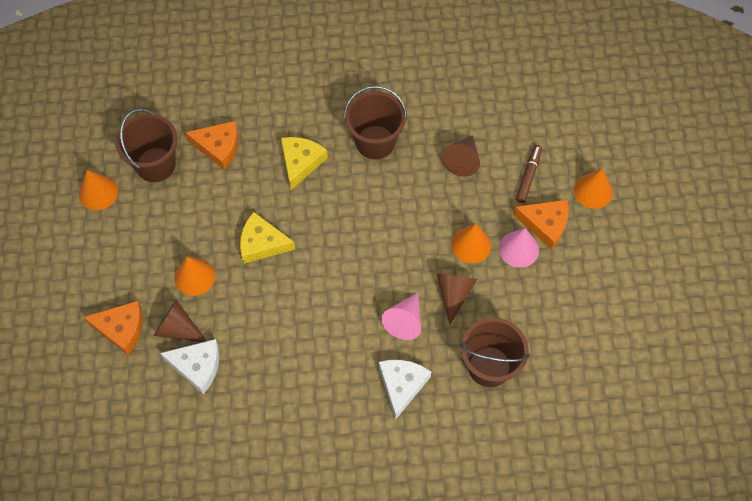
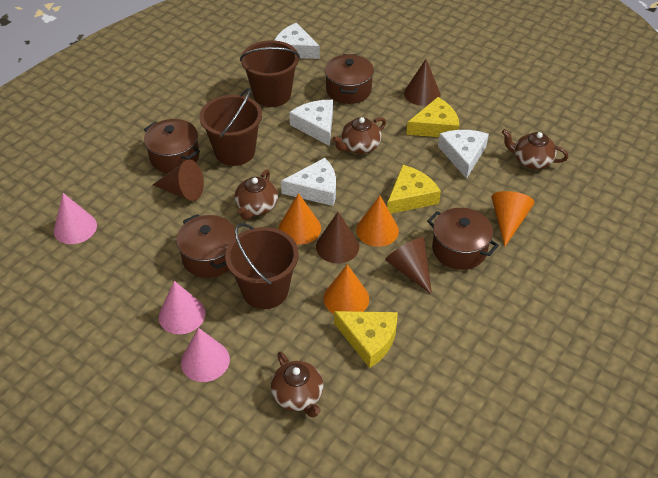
brown cone: 3 -> 4
brown marker: 1 -> 0
brown pot: 0 -> 4
brown teapot: 0 -> 4
orange cheese: 3 -> 0
pink cone: 2 -> 3
white cheese: 2 -> 4
yellow cheese: 2 -> 3

